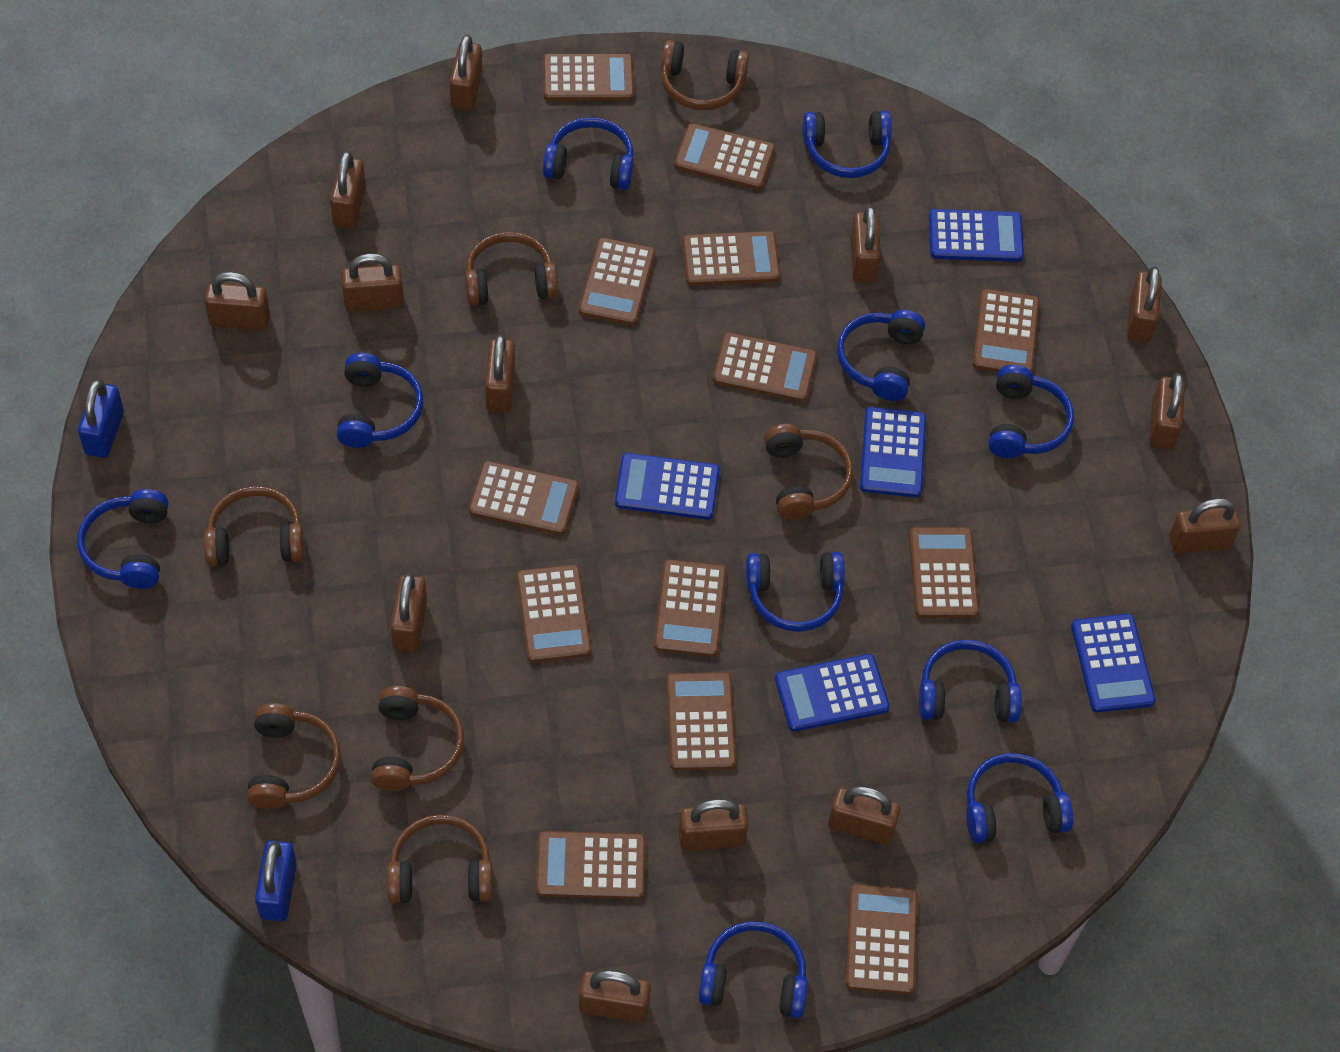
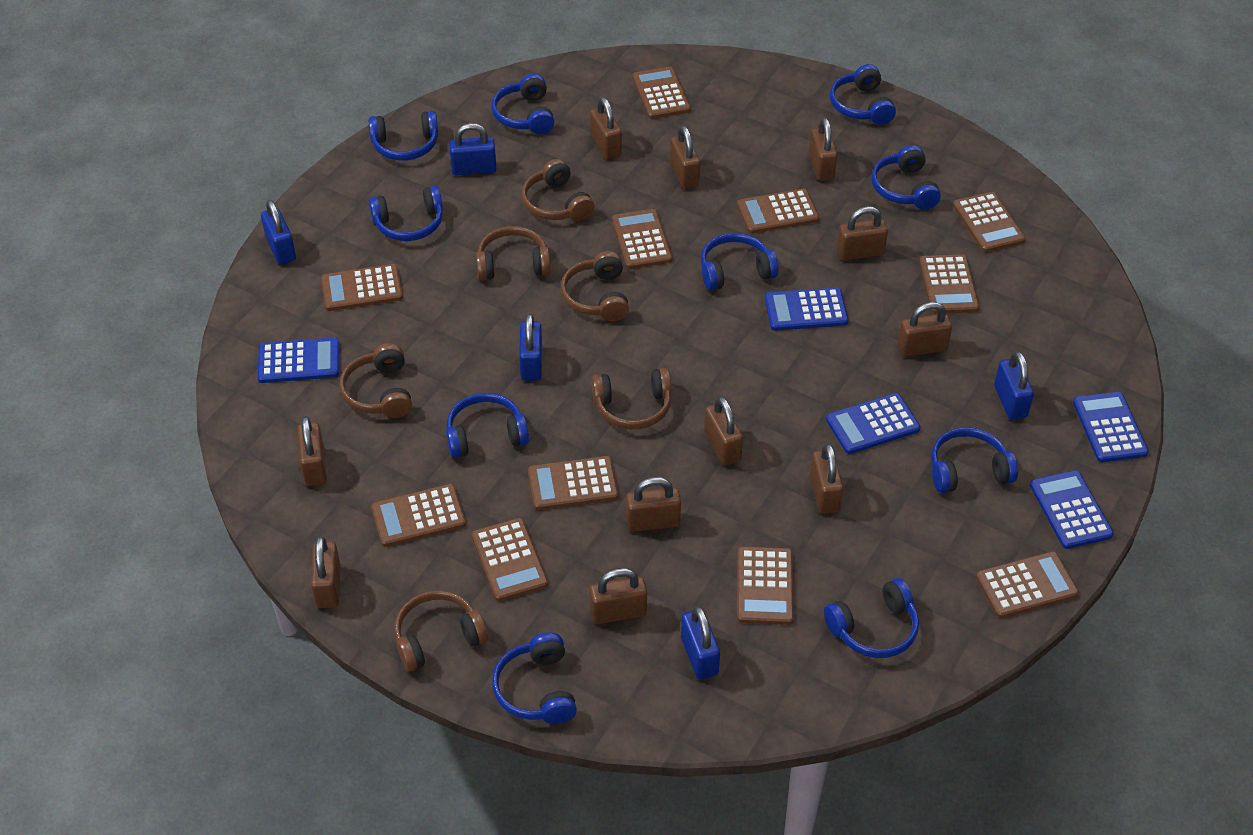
blue padlock: 2 -> 5
brown calculator: 13 -> 11
brown headphones: 7 -> 6
brown padlock: 13 -> 11

